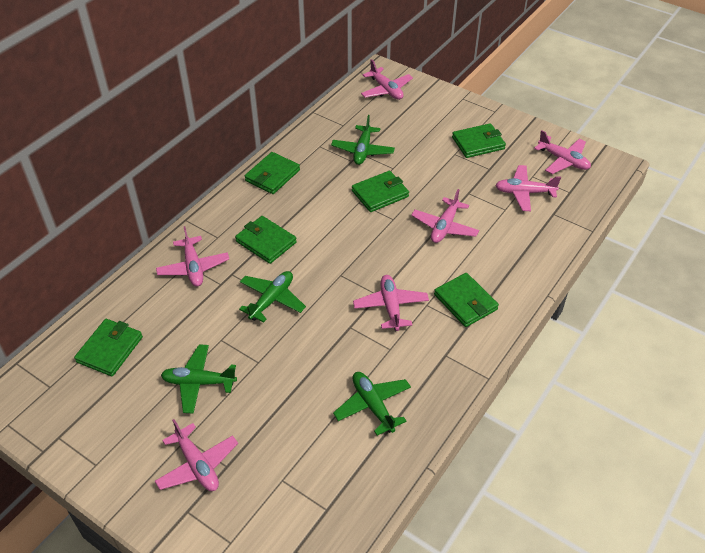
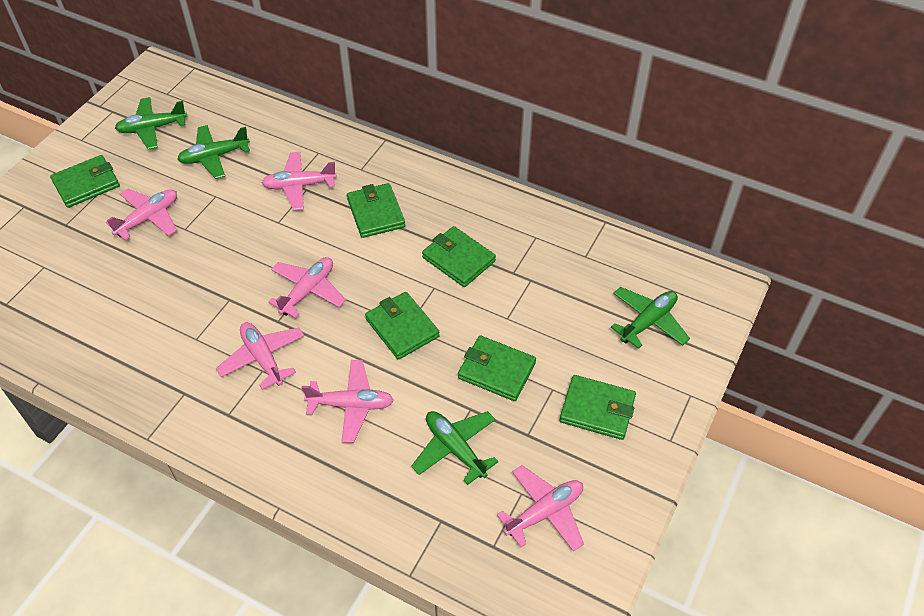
pink plane: 7 -> 6

